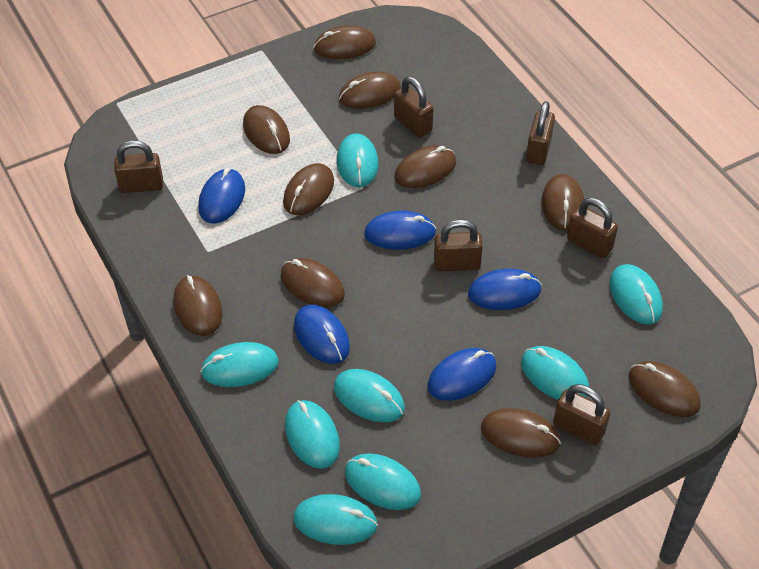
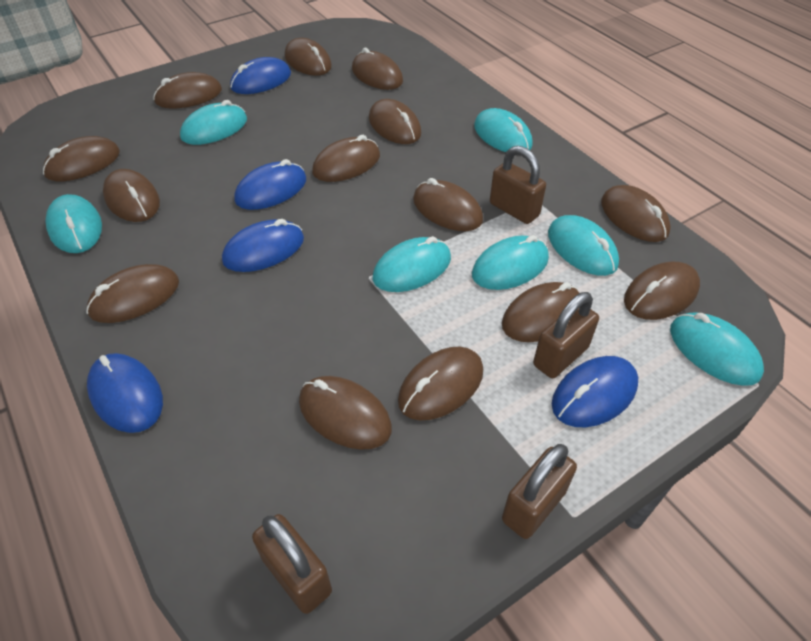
brown mouse: 10 -> 14
brown padlock: 6 -> 4
turquoise mouse: 8 -> 7

